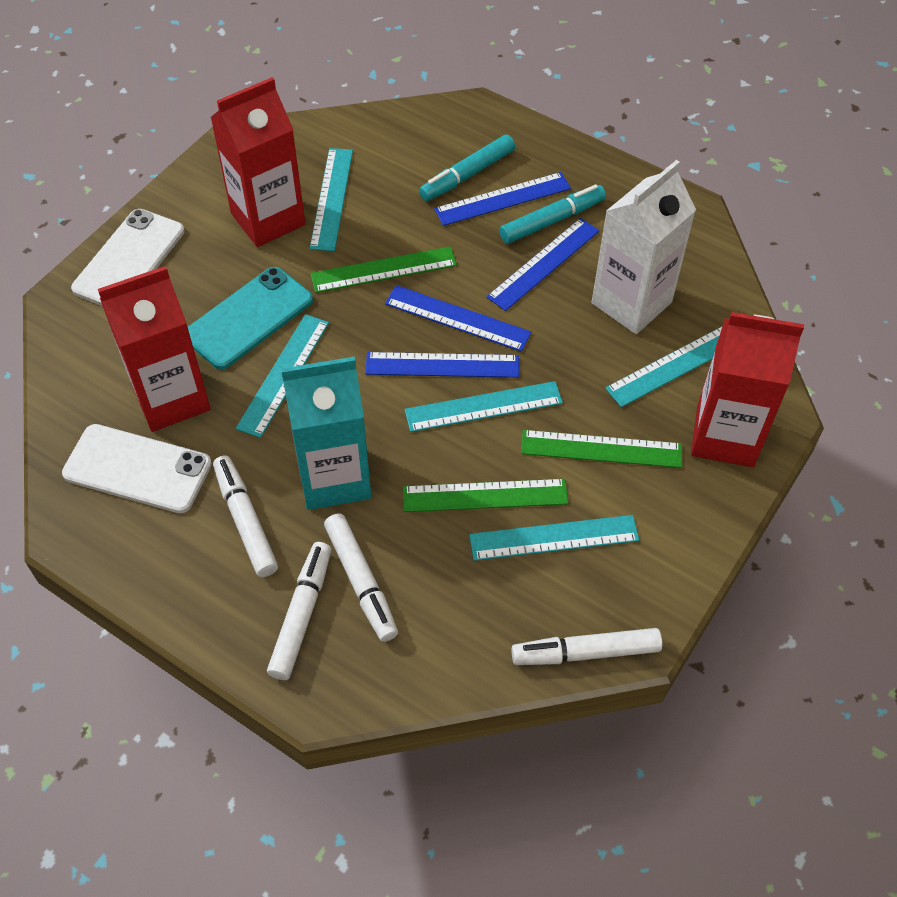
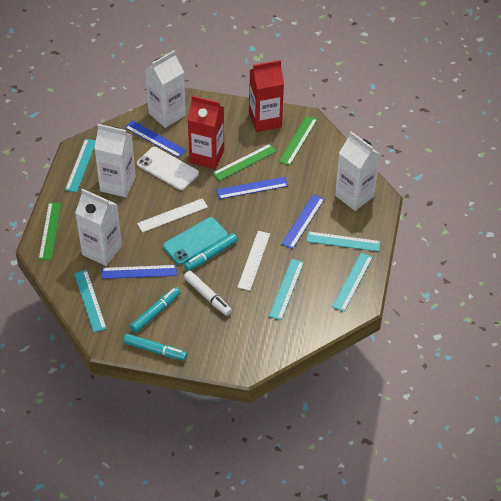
red carton: 3 -> 2
turquoise carton: 1 -> 0
turquoise marker: 2 -> 3
white carton: 1 -> 4
white marker: 4 -> 1
white phone: 2 -> 1
white ruler: 0 -> 2

